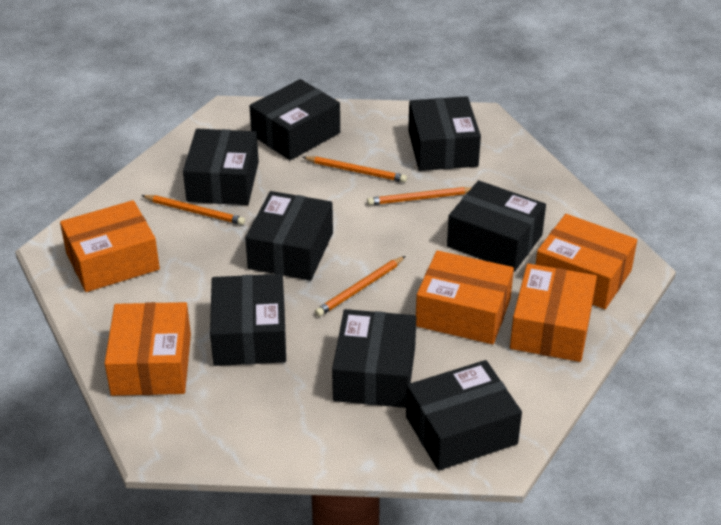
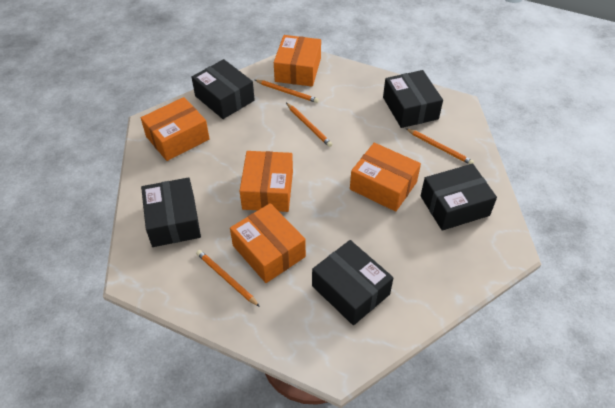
black box: 8 -> 5

